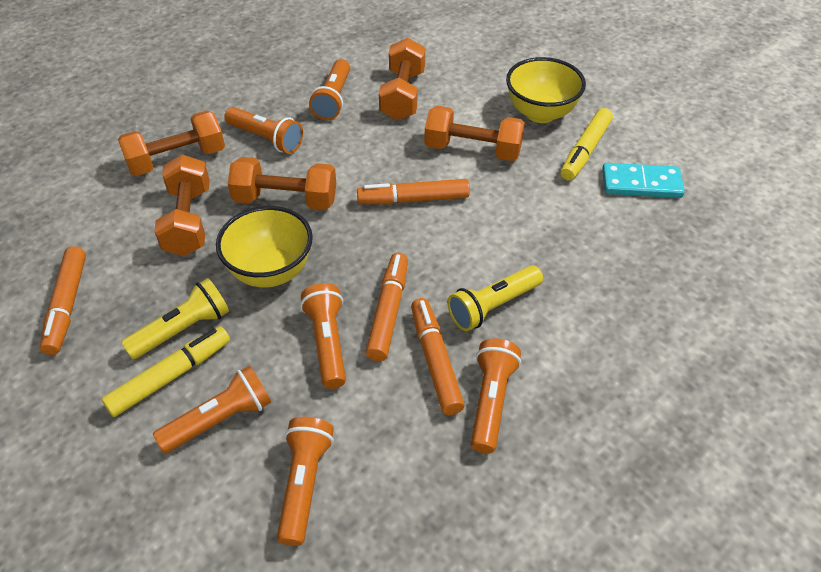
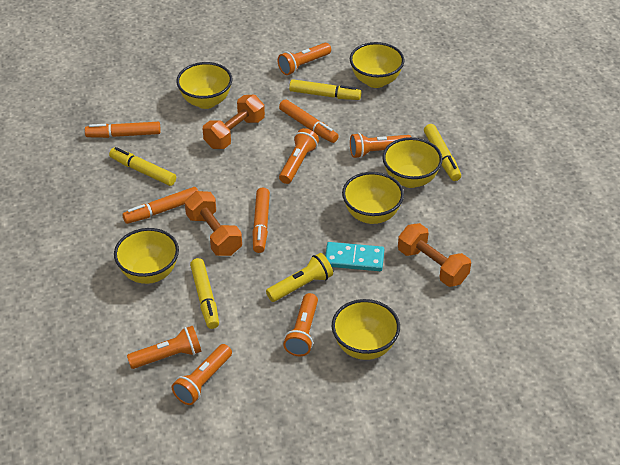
orange dumbbell: 5 -> 3
yellow bowl: 2 -> 6
yellow flashlight: 2 -> 1
yellow marker: 2 -> 4

